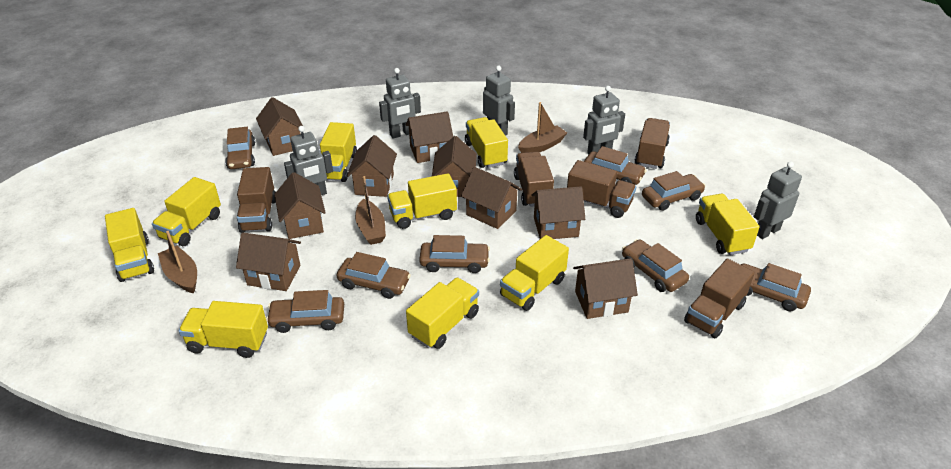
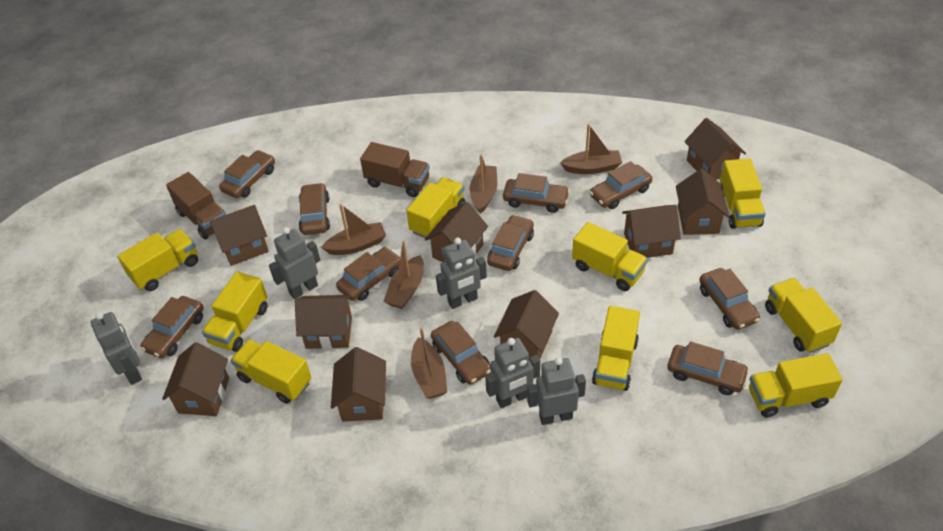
brown boat: 3 -> 5
brown car: 8 -> 10
brown truck: 5 -> 2

